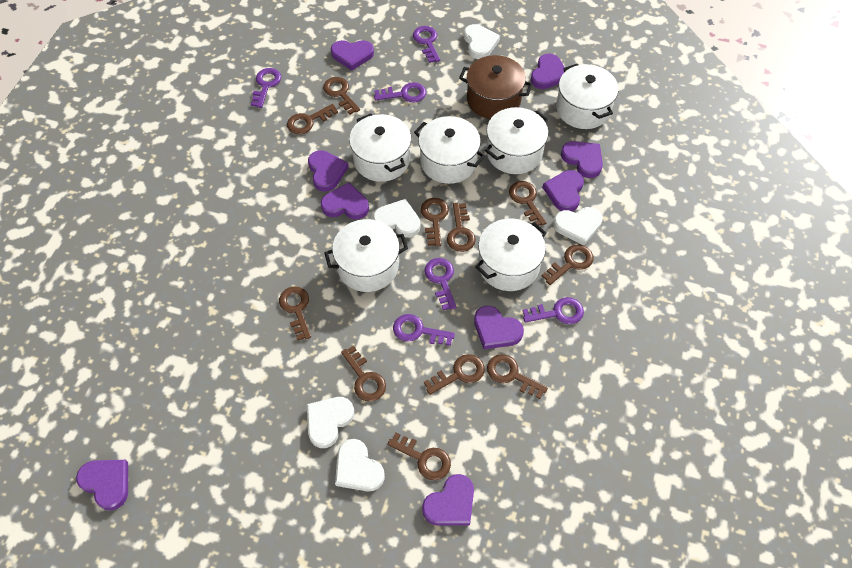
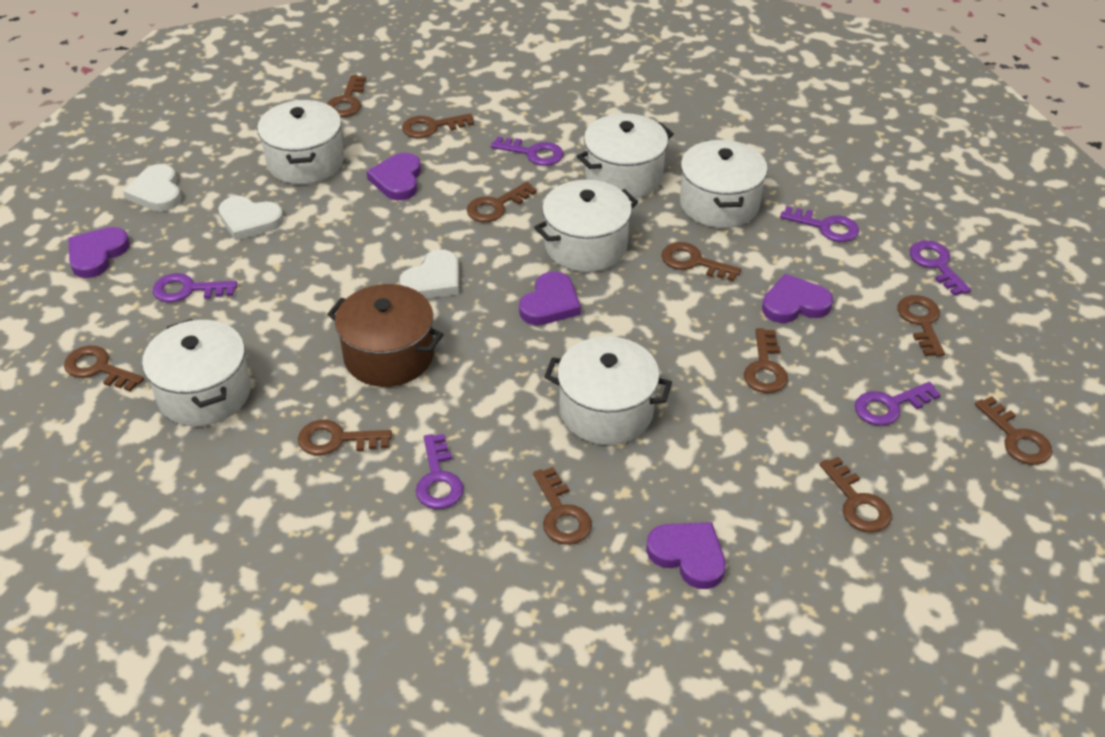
purple heart: 9 -> 5
white heart: 5 -> 3

